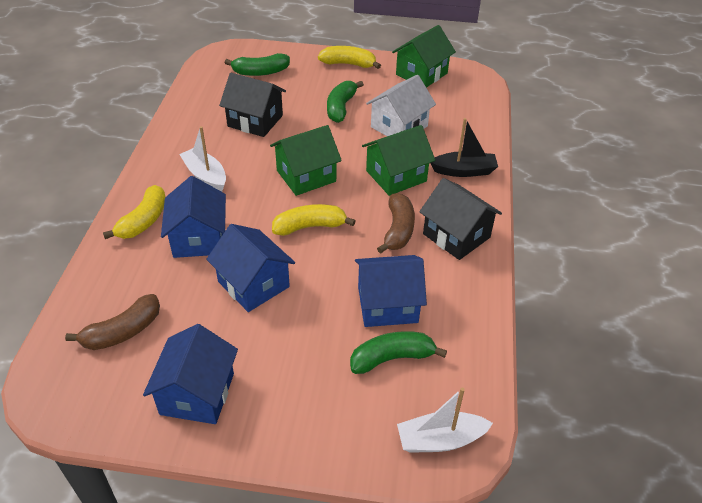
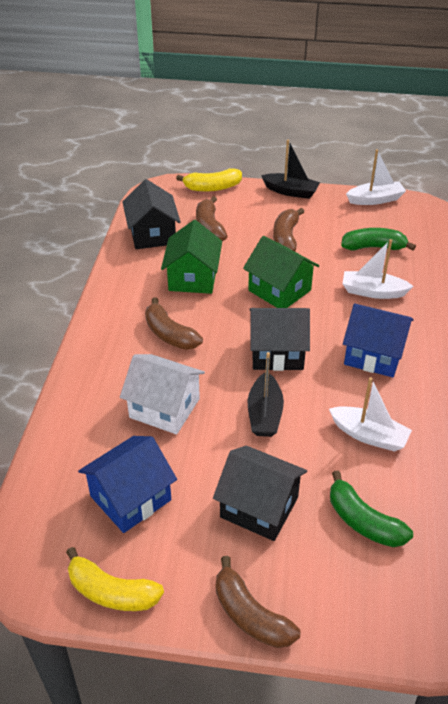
black boat: 1 -> 2
black house: 2 -> 3
blue house: 4 -> 2
brown banana: 2 -> 4
green banana: 3 -> 2
green house: 3 -> 2
white boat: 2 -> 3
yellow banana: 3 -> 2

